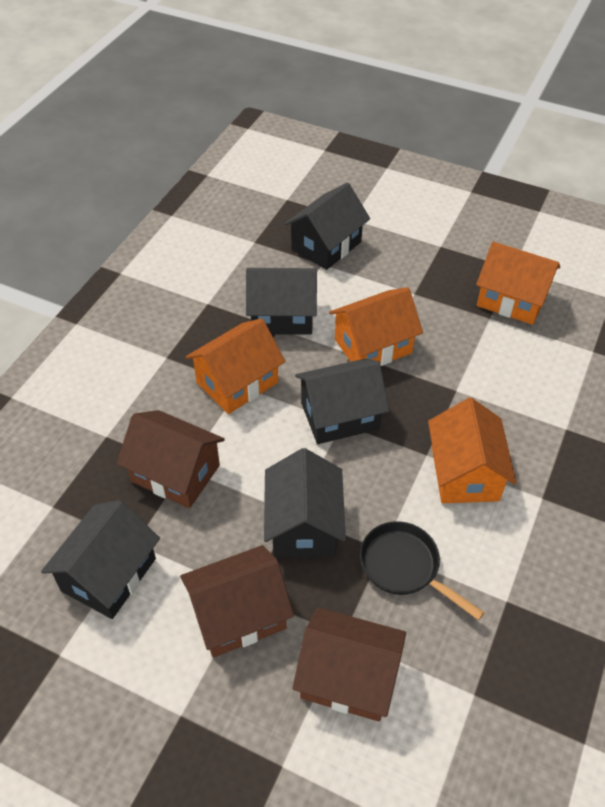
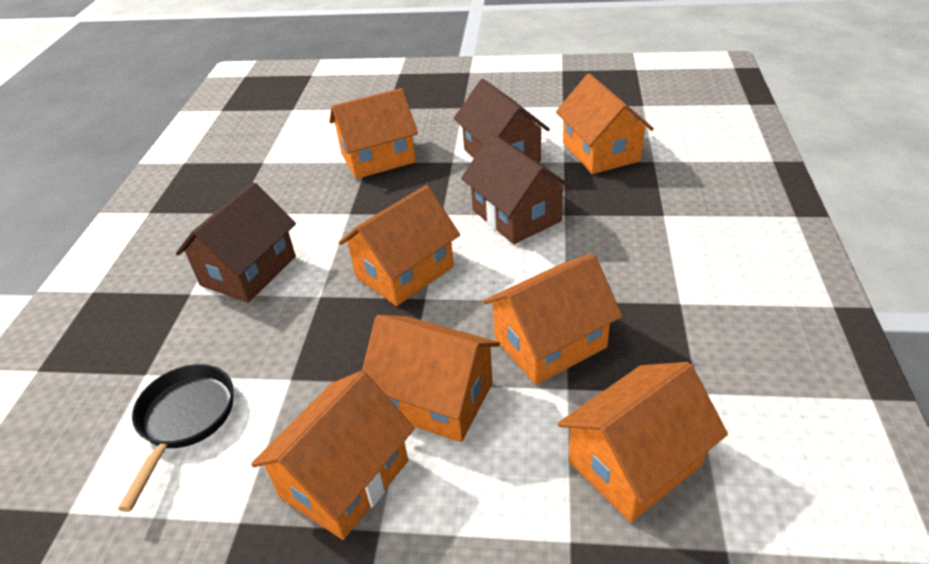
black house: 5 -> 0
orange house: 4 -> 7

